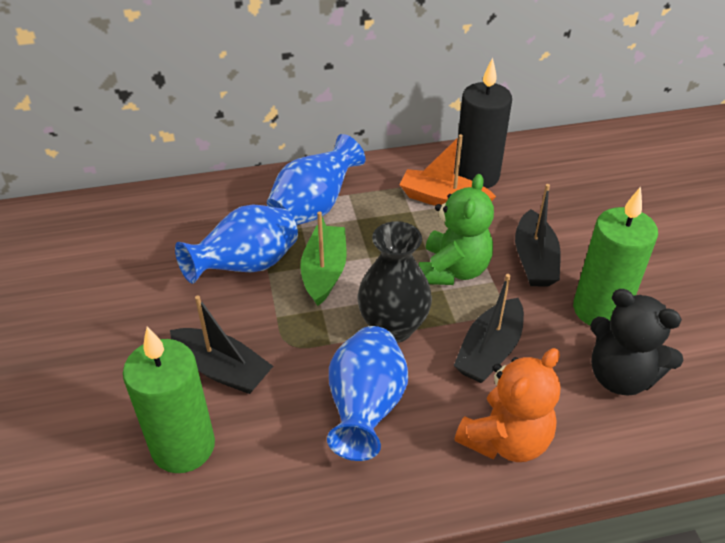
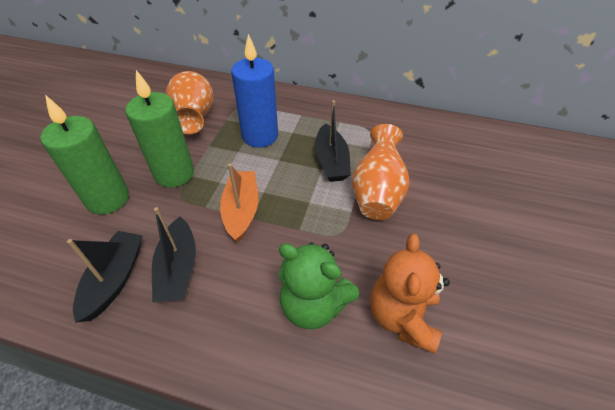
black candle: 1 -> 0
black teddy bear: 1 -> 0
black vase: 1 -> 0
blue candle: 0 -> 1
blue vase: 3 -> 0
green boat: 1 -> 0
orange vase: 0 -> 2

